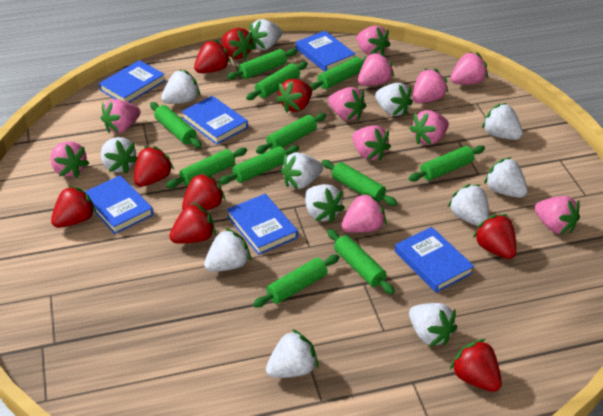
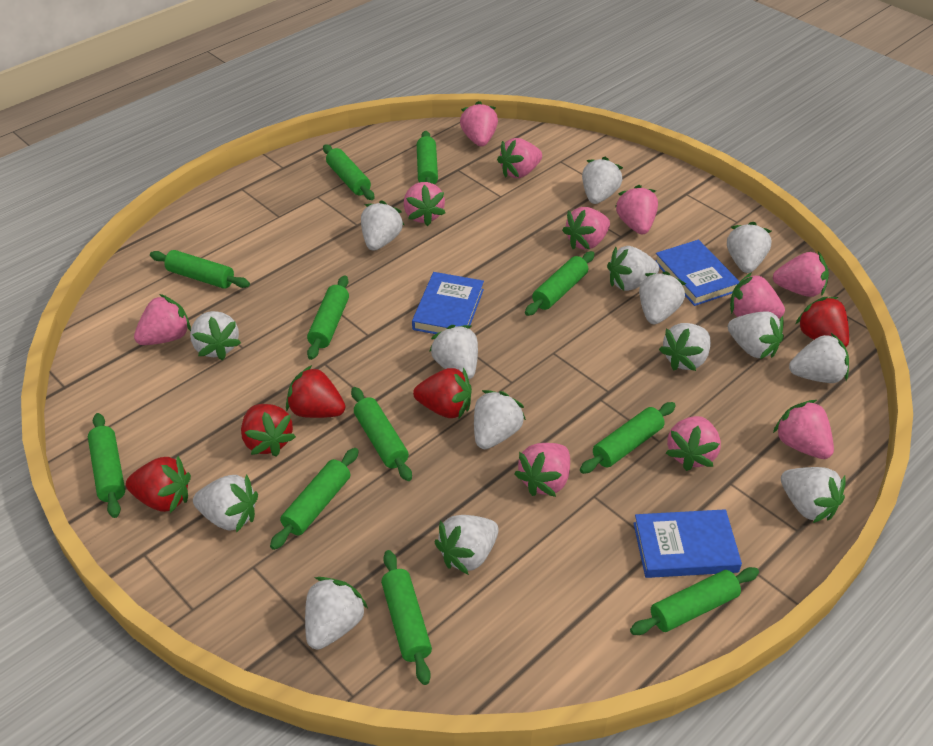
blue book: 6 -> 3
red strawberry: 9 -> 5
white strawberry: 12 -> 15

